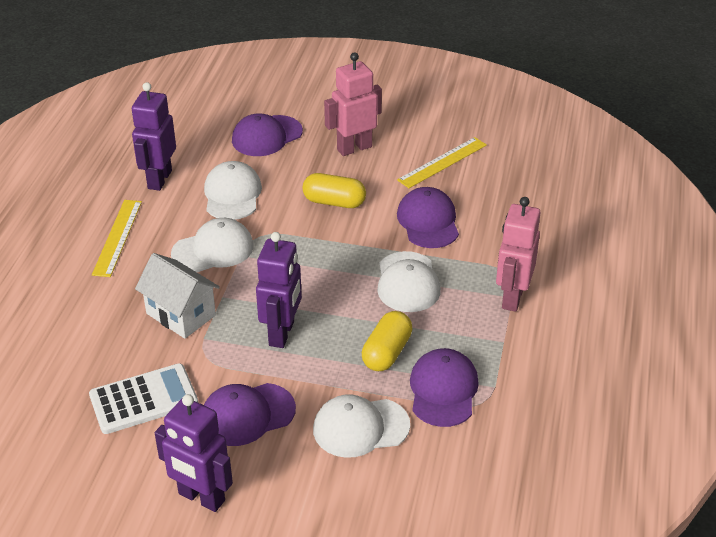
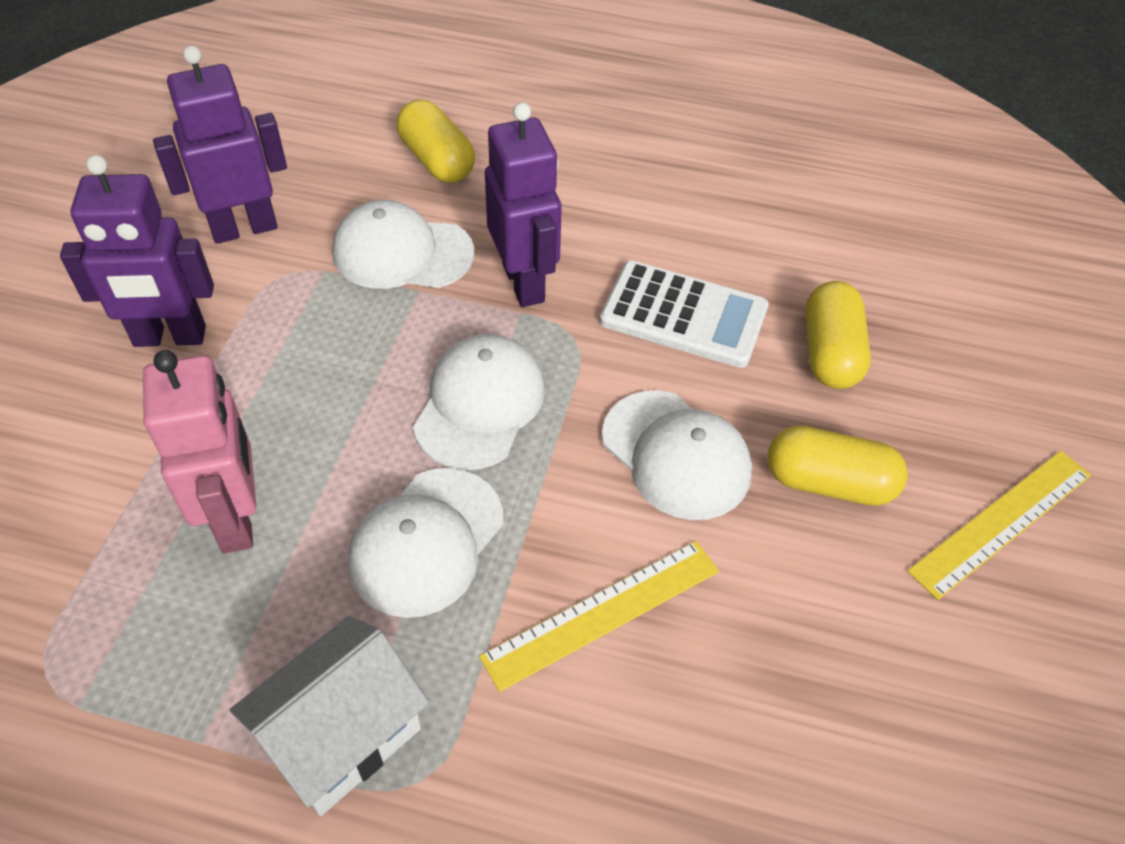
pink robot: 2 -> 1
purple cap: 4 -> 0
yellow capsule: 2 -> 3

